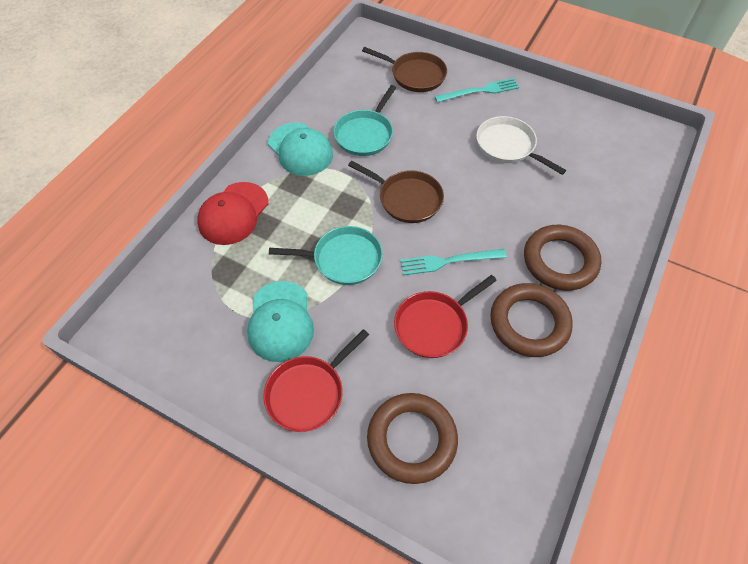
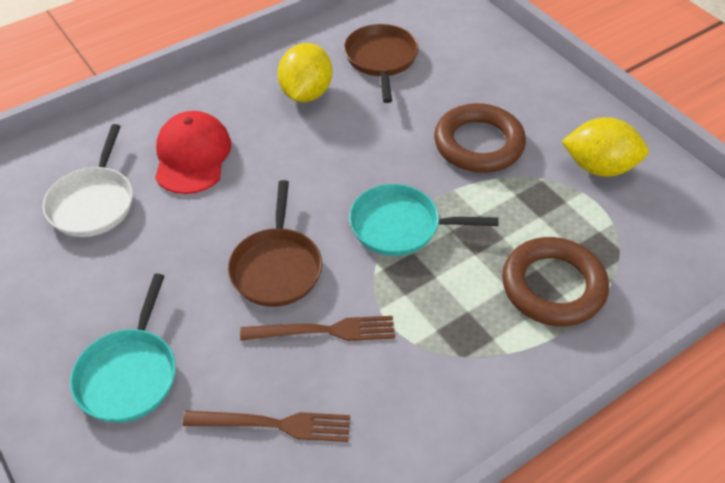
brown fork: 0 -> 2
brown ring: 3 -> 2
red pan: 2 -> 0
turquoise cap: 2 -> 0
turquoise fork: 2 -> 0
yellow lemon: 0 -> 2

